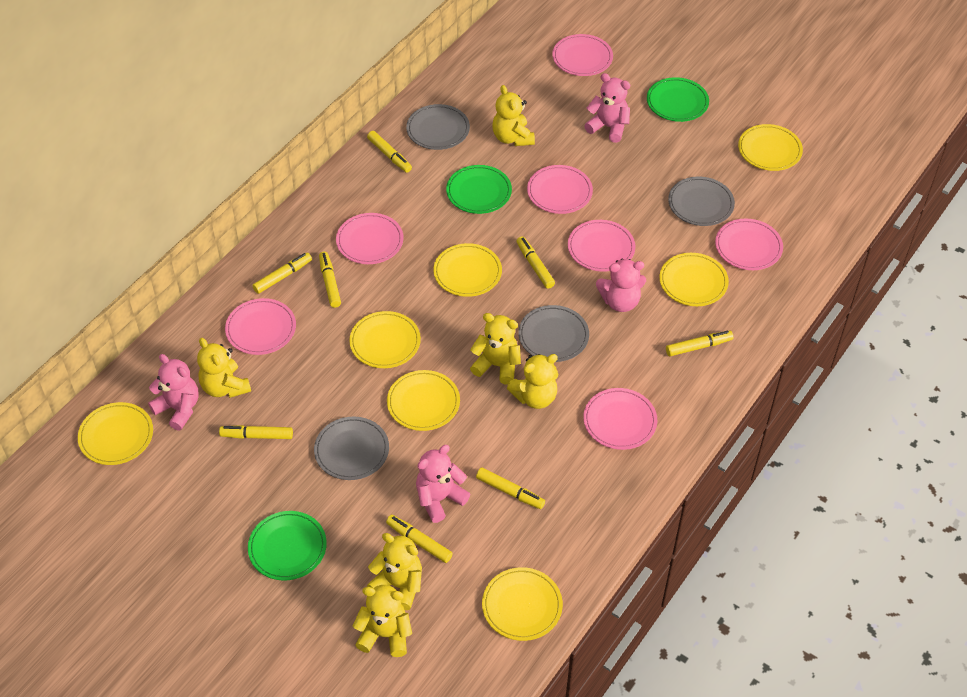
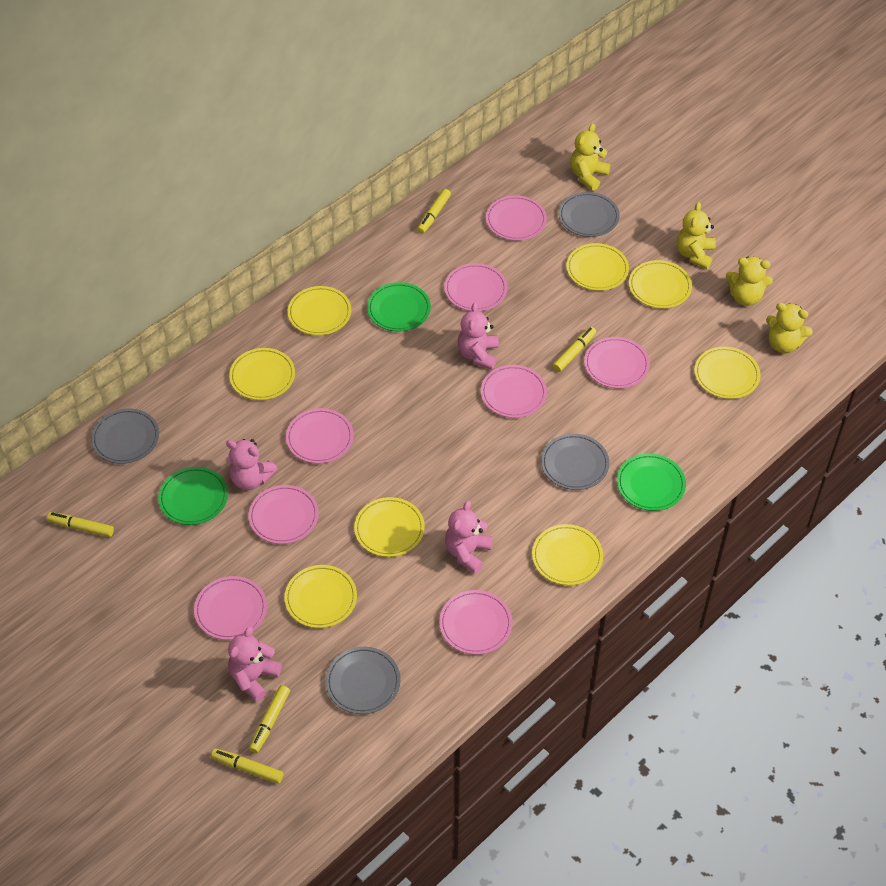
pink plate: 7 -> 8
yellow marker: 8 -> 5
yellow plate: 7 -> 8
yellow teddy bear: 6 -> 4

